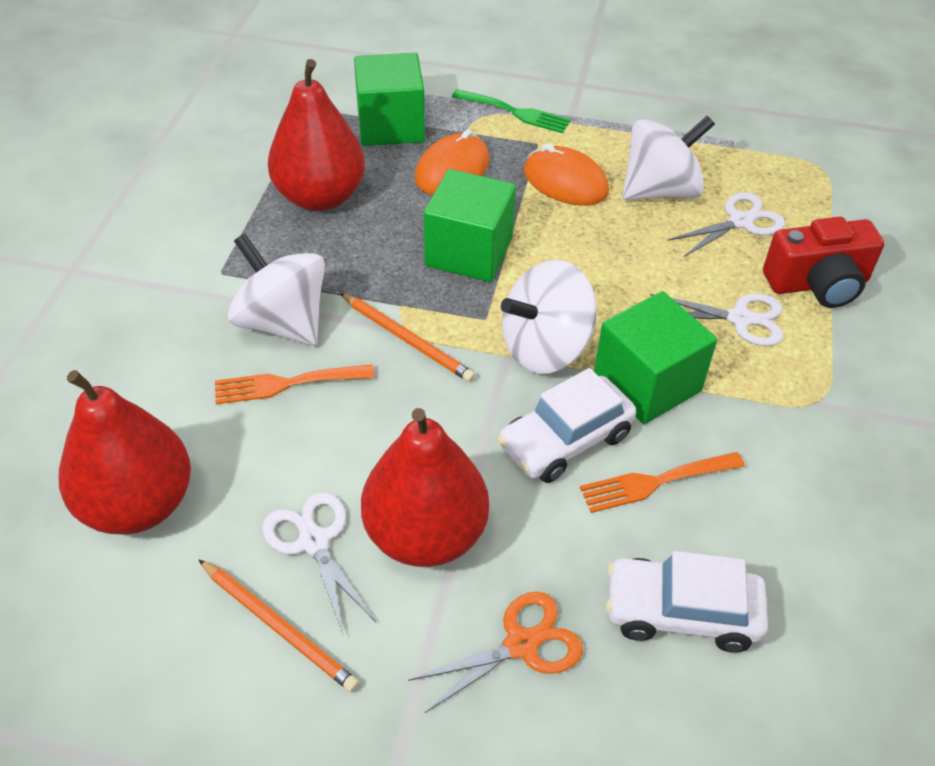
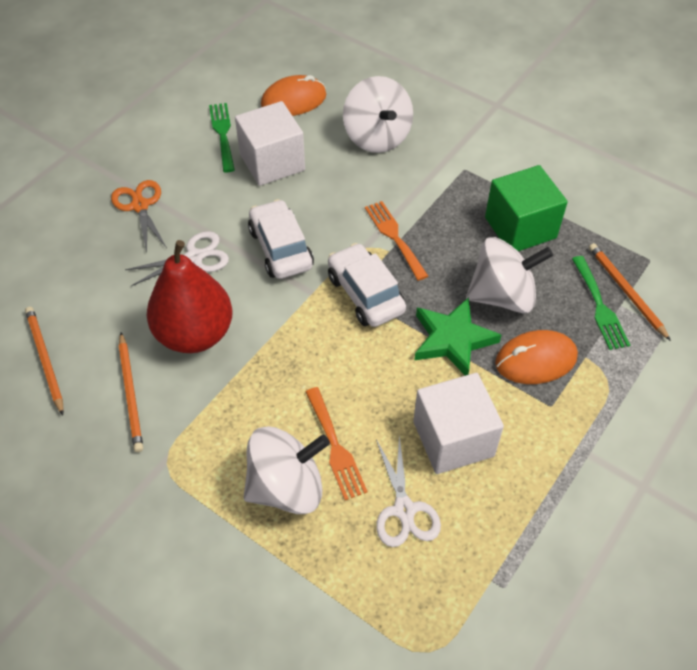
green cube: 3 -> 1
green fork: 1 -> 2
green star: 0 -> 1
orange pencil: 2 -> 3
red camera: 1 -> 0
red pear: 3 -> 1
white cube: 0 -> 2
white scissors: 3 -> 2

